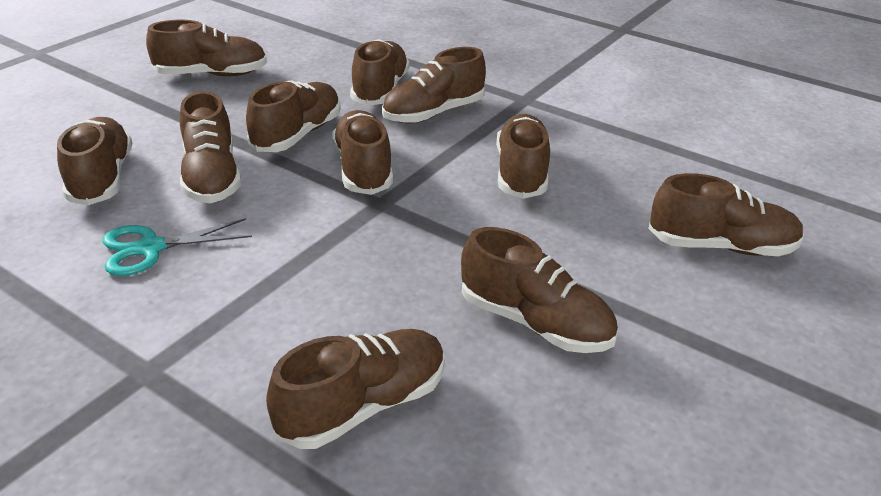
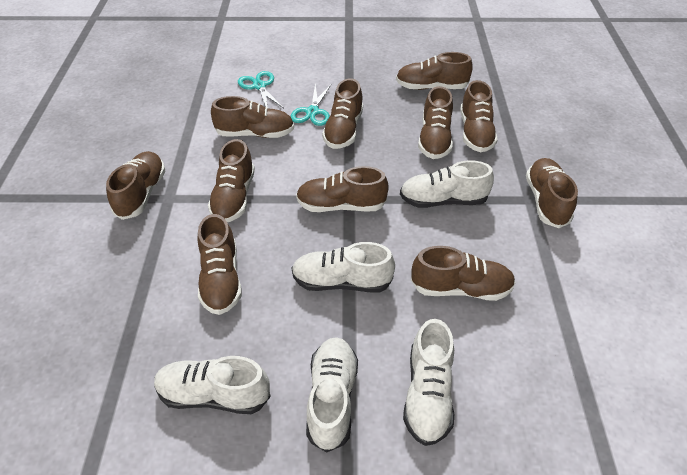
turquoise scissors: 1 -> 2
white shoe: 0 -> 5

